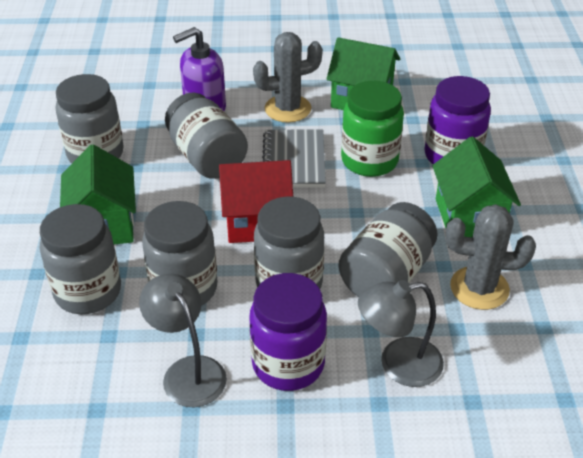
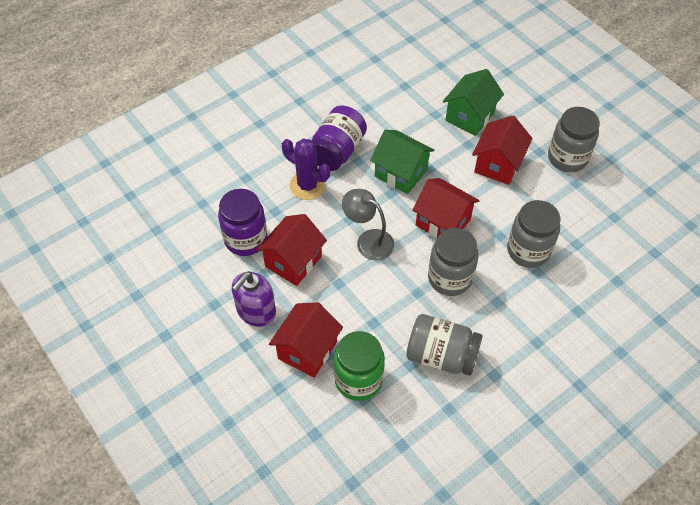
green house: 3 -> 2
grey cactus: 2 -> 0
grey jar: 6 -> 4
grey lamp: 2 -> 1
grey notebook: 1 -> 0
purple cactus: 0 -> 1
red house: 1 -> 4

